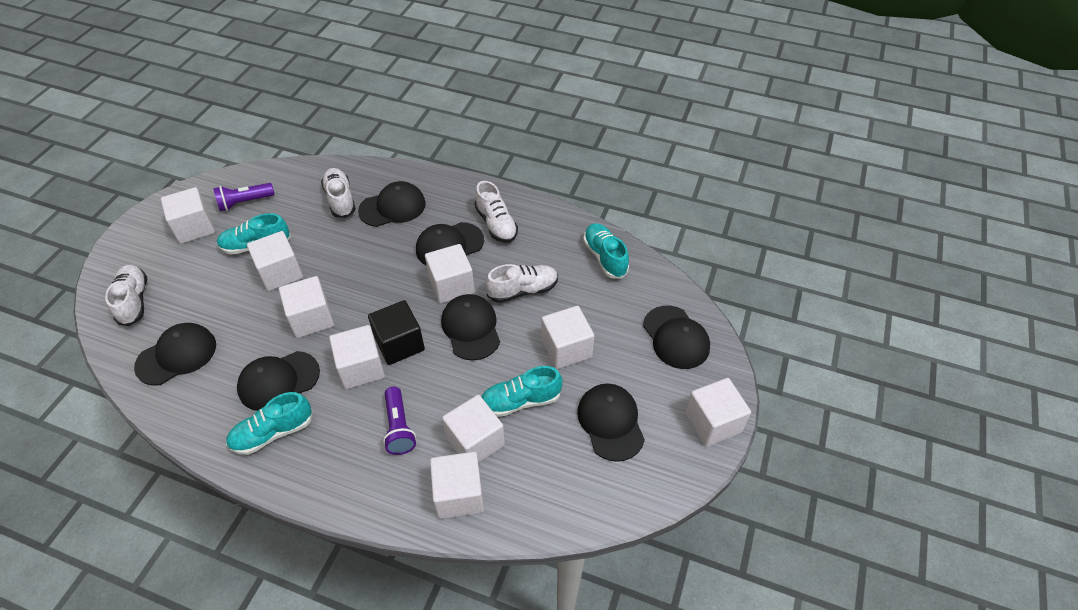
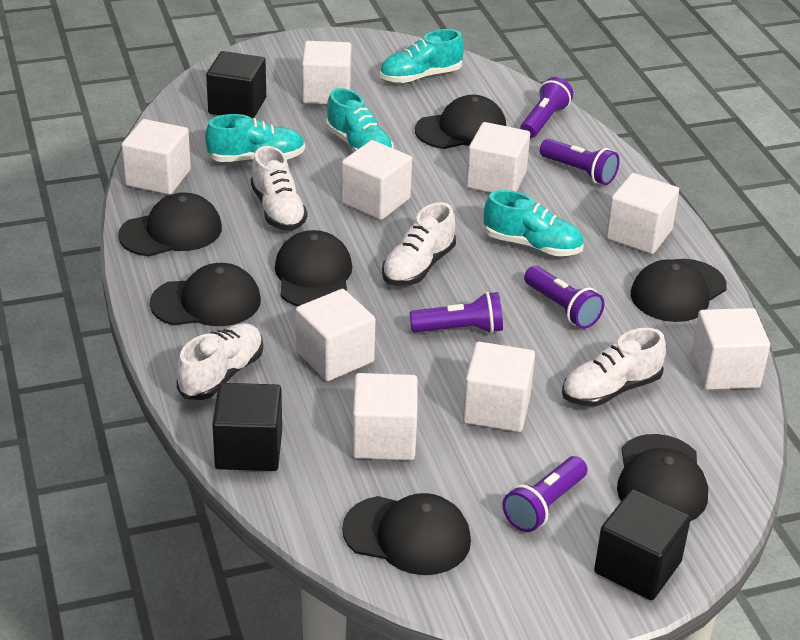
black cube: 1 -> 3
purple flashlight: 2 -> 5

